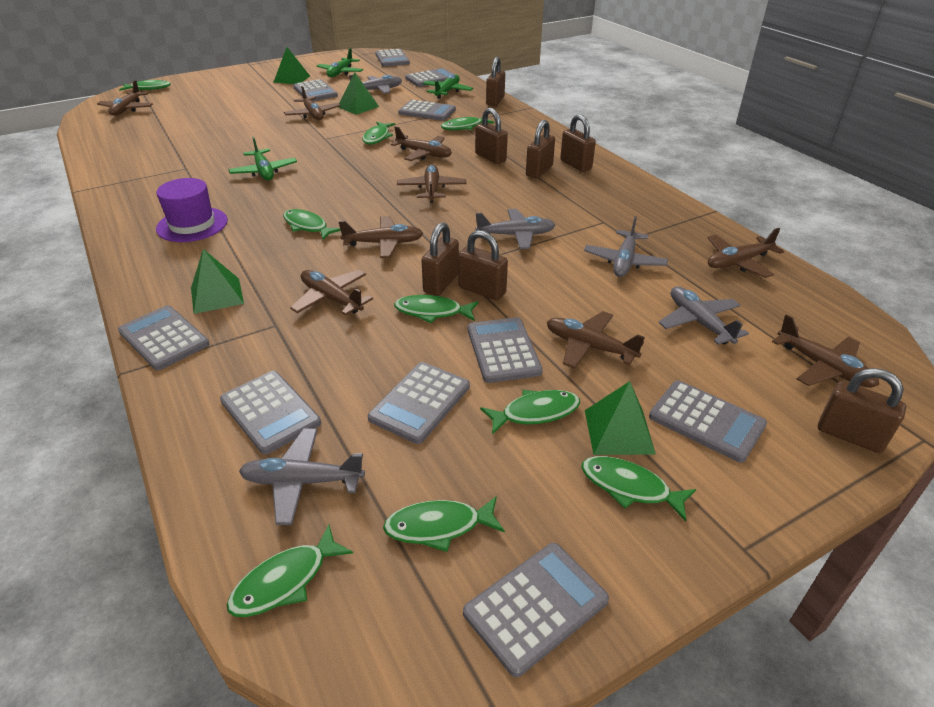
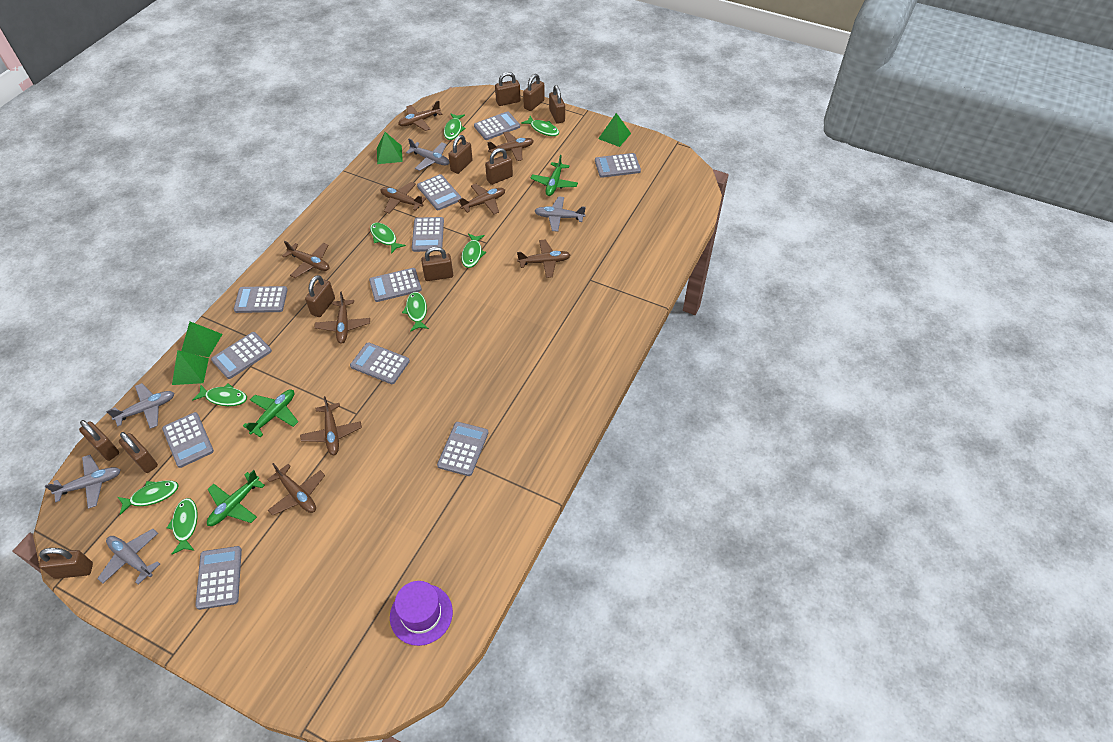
brown padlock: 7 -> 10
green fish: 9 -> 8
grey calculator: 10 -> 11

